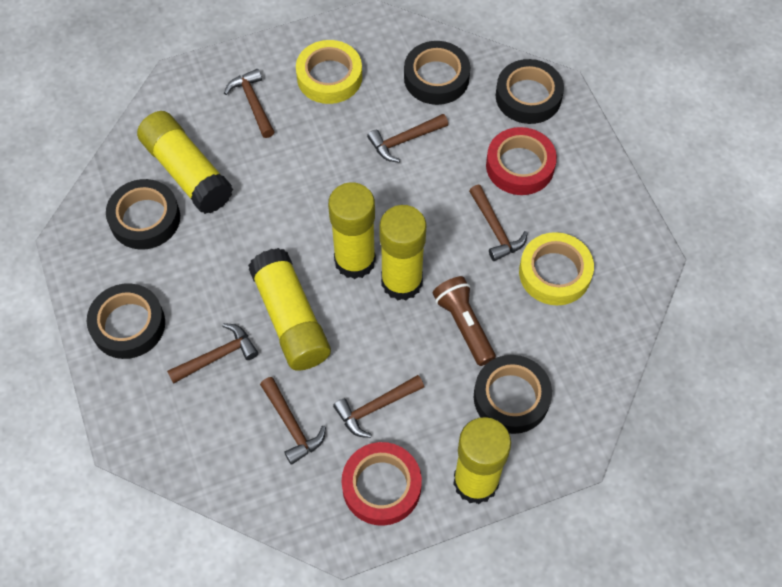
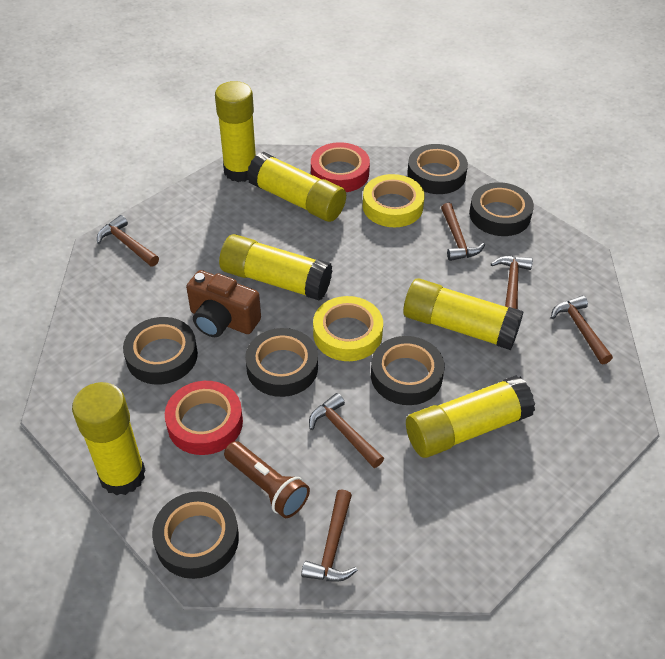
black tape: 5 -> 6
brown camera: 0 -> 1
yellow glue stick: 5 -> 6

